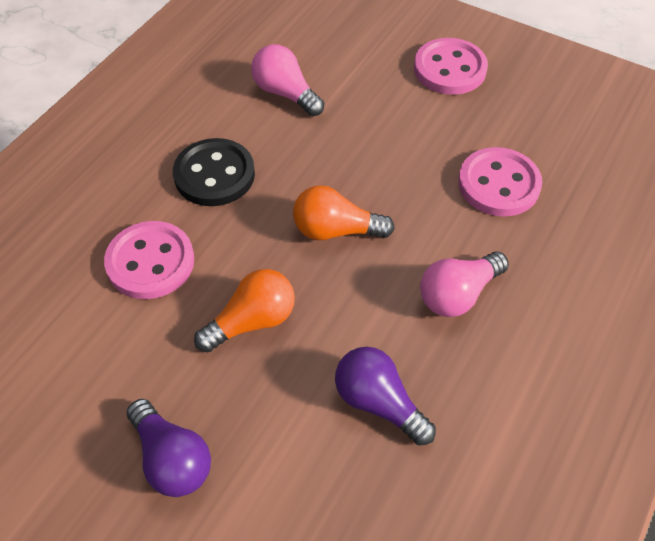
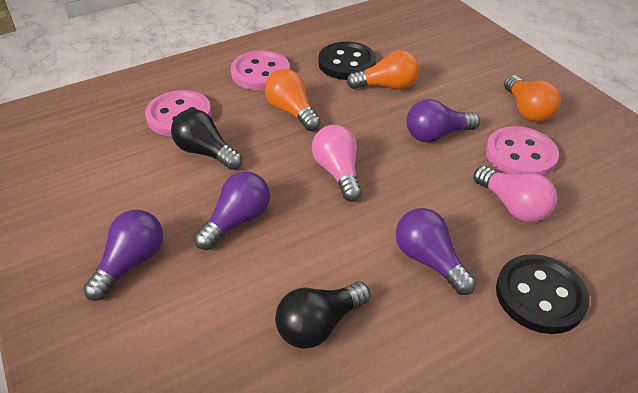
black button: 1 -> 2
black light bulb: 0 -> 2
orange light bulb: 2 -> 3
purple light bulb: 2 -> 4

